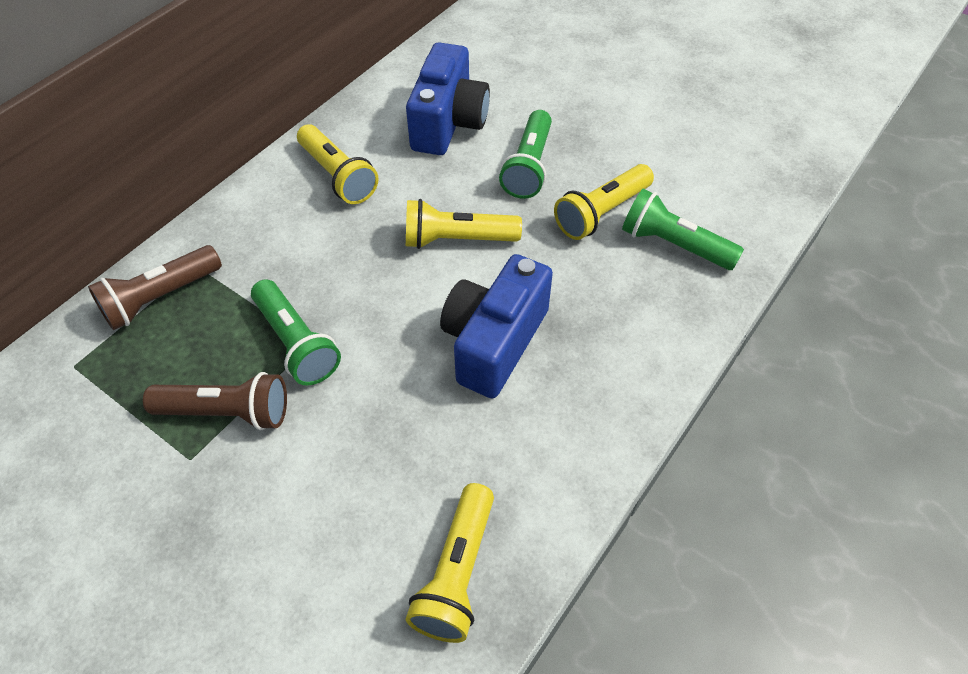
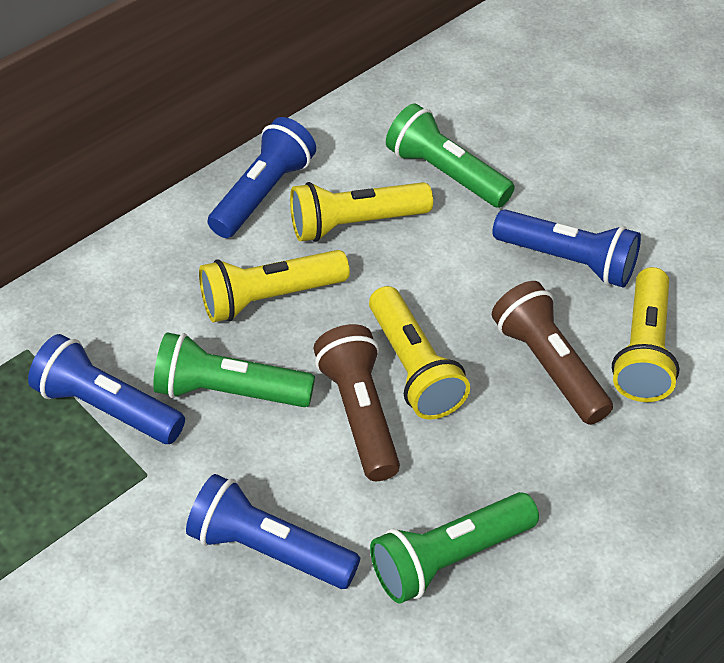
blue camera: 2 -> 0
blue flashlight: 0 -> 4

